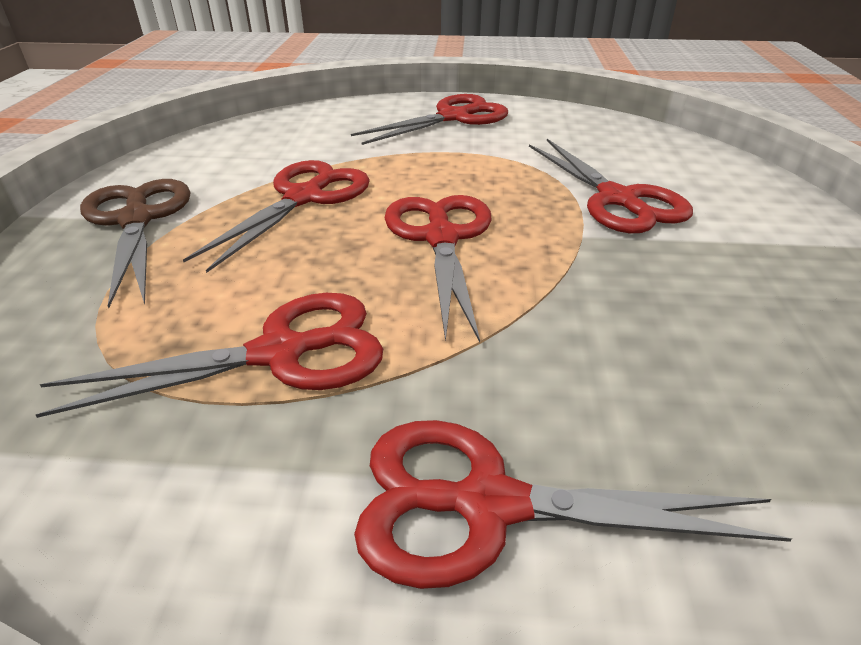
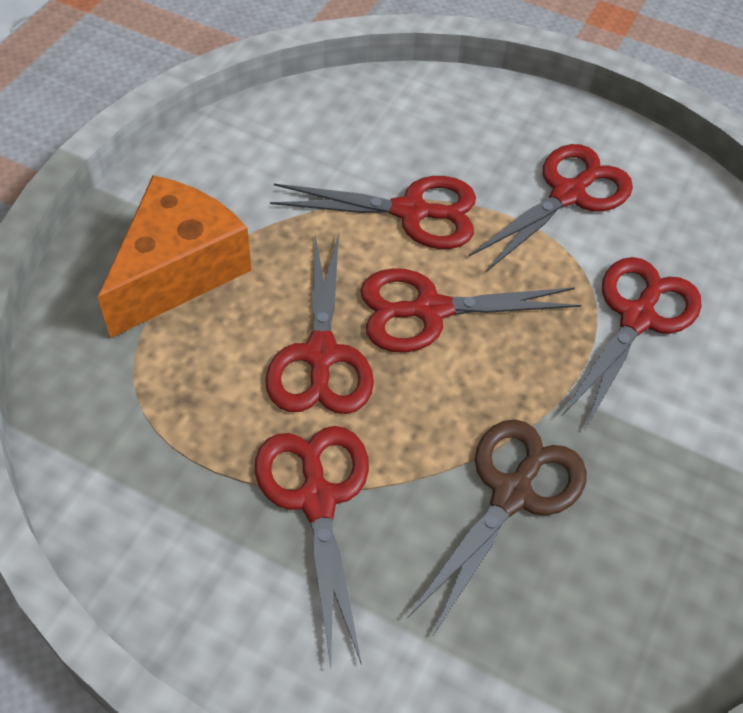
orange cheese: 0 -> 1

